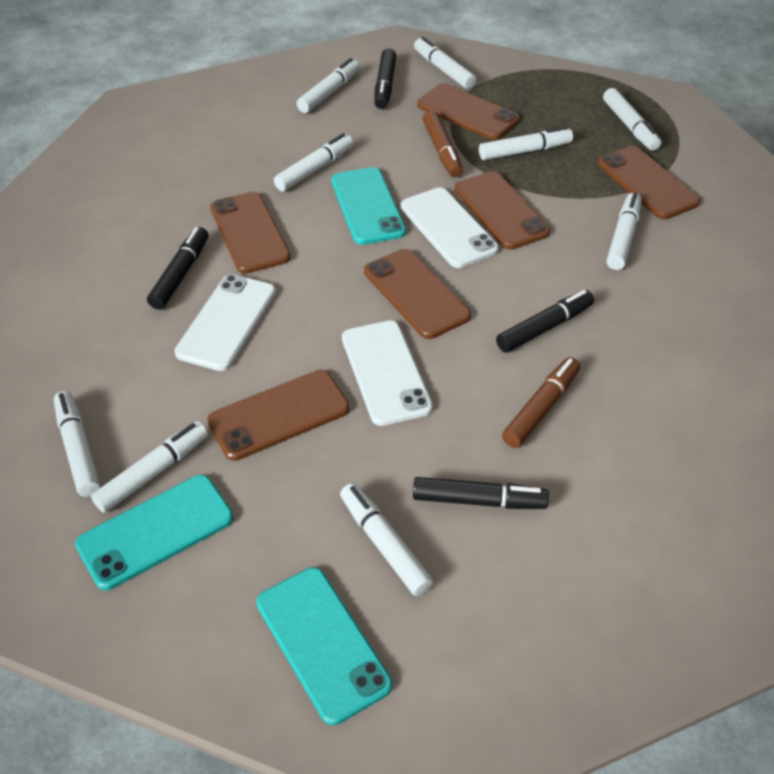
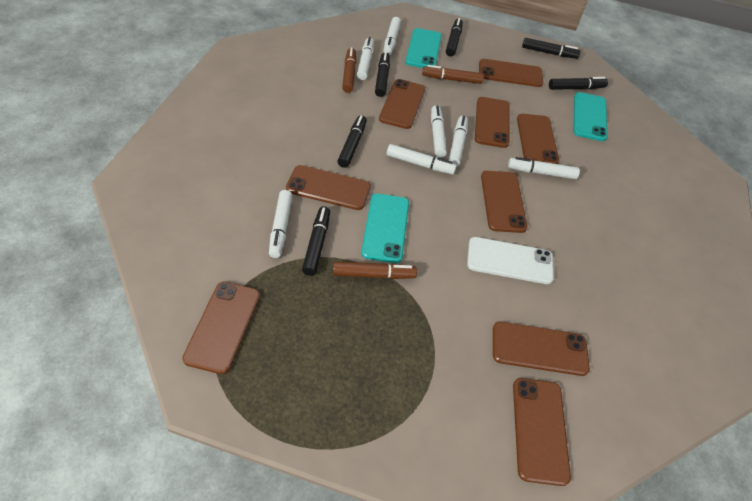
black marker: 4 -> 6
brown marker: 2 -> 3
brown phone: 6 -> 9
white marker: 9 -> 7
white phone: 3 -> 1

